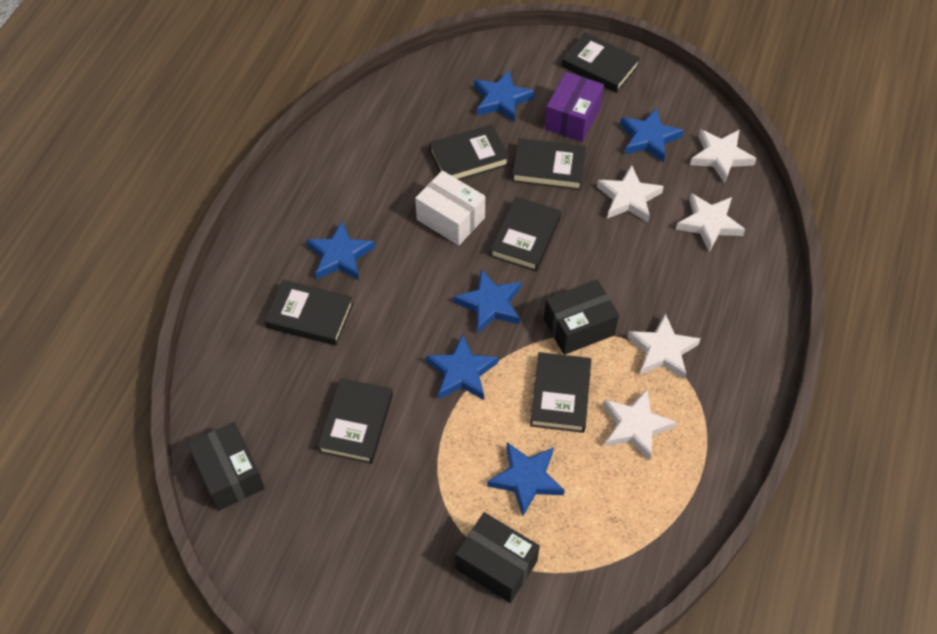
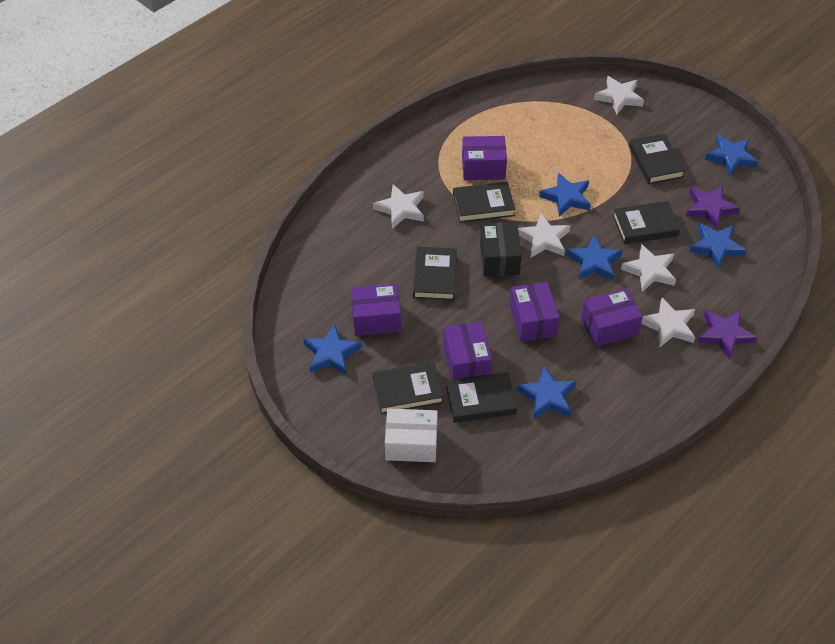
black book: 7 -> 6
black box: 3 -> 1
purple box: 1 -> 5
purple star: 0 -> 2

